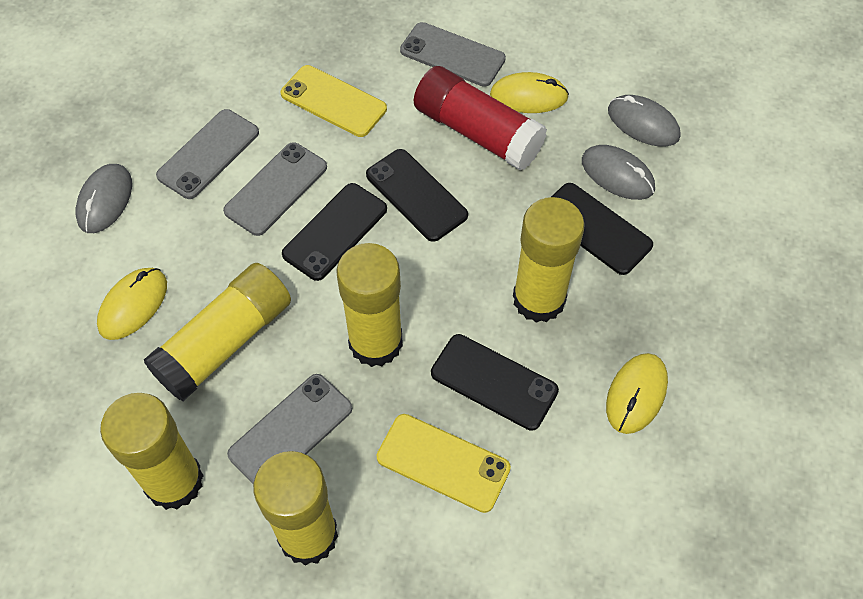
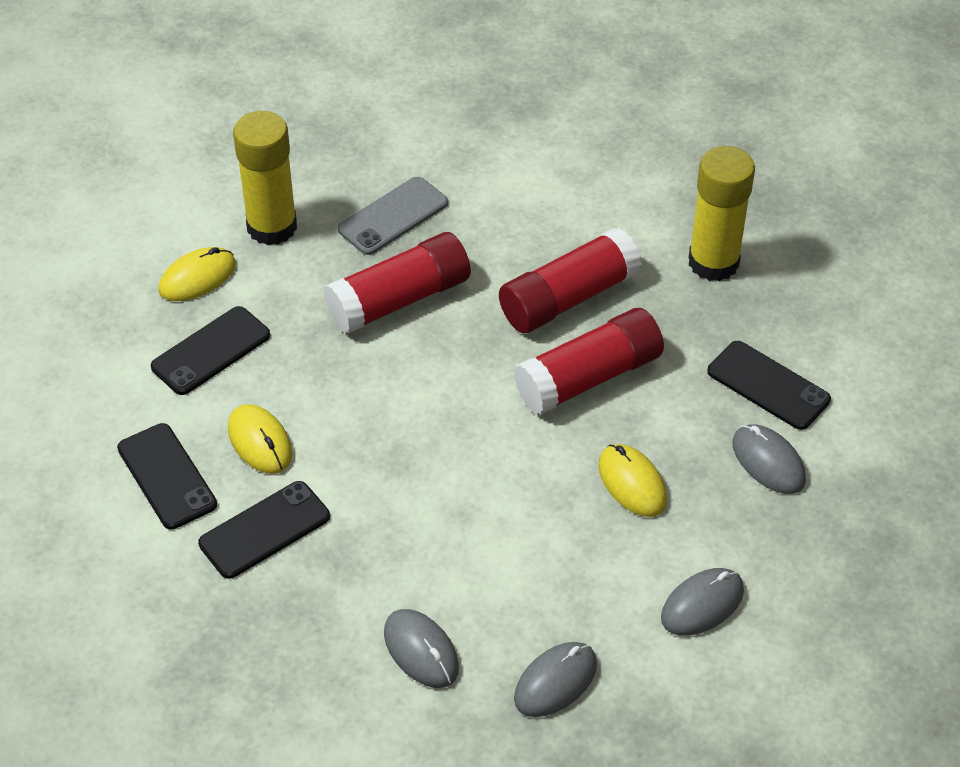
grey mouse: 3 -> 4
grey phone: 4 -> 1
red glue stick: 1 -> 3
yellow glue stick: 5 -> 2
yellow phone: 2 -> 0

